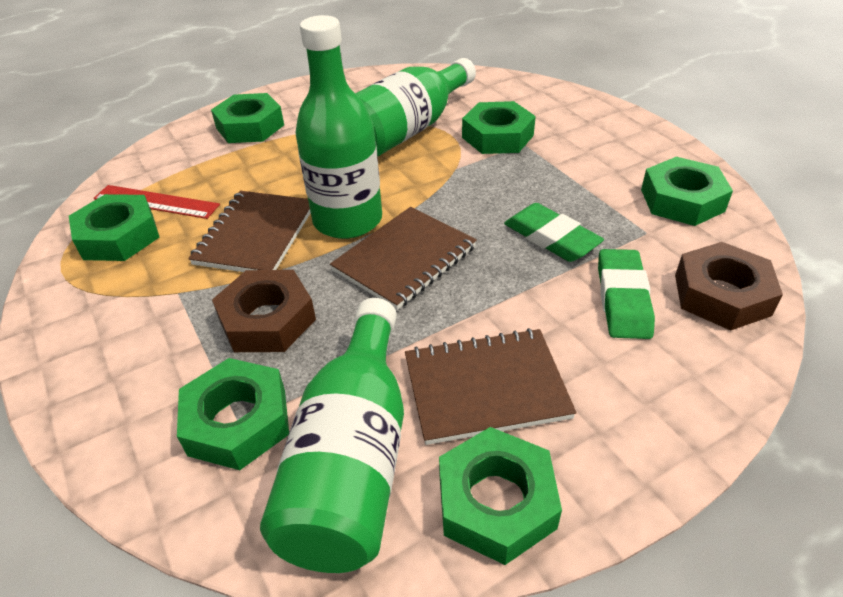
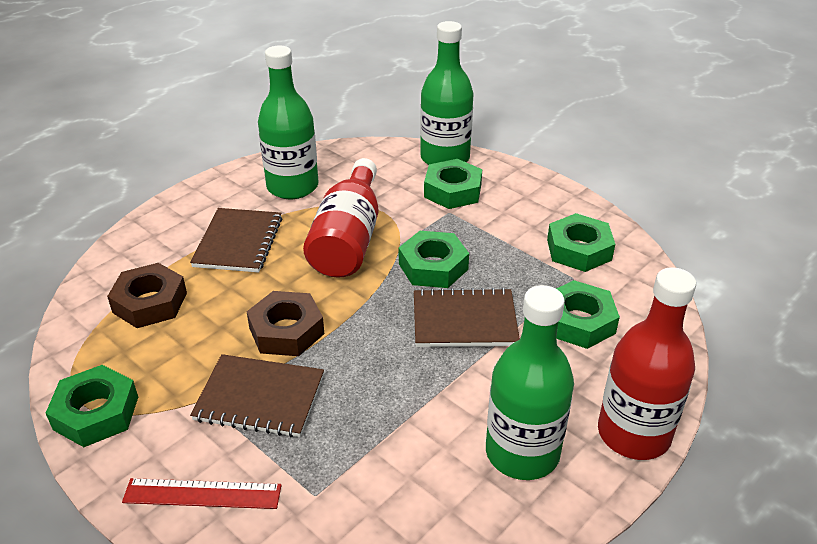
green eraser: 2 -> 0
green nut: 6 -> 5
red bottle: 0 -> 2

